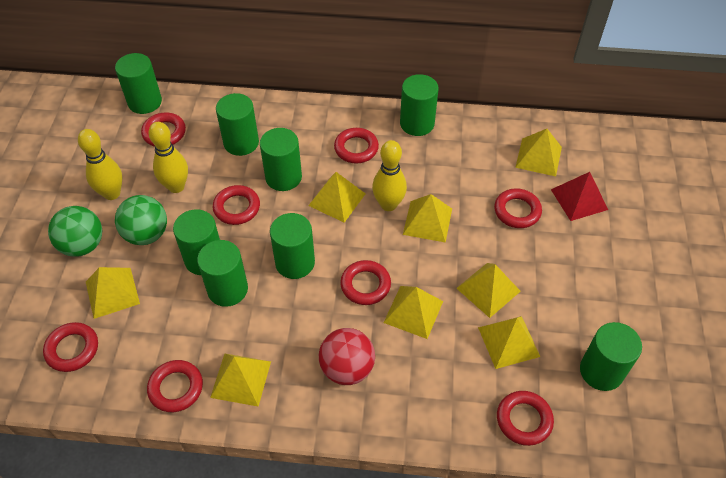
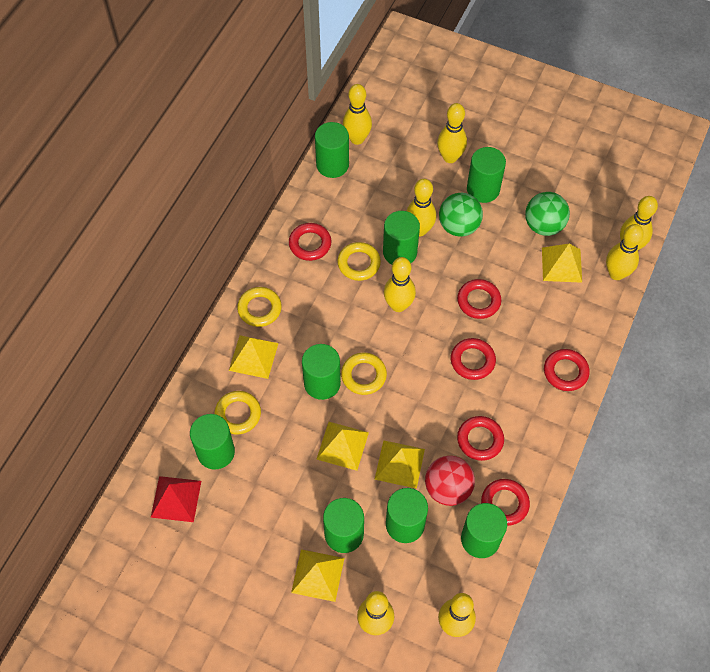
red ring: 8 -> 6
yellow bowling pin: 3 -> 8
yellow pyramid: 8 -> 5
yellow ring: 0 -> 4

